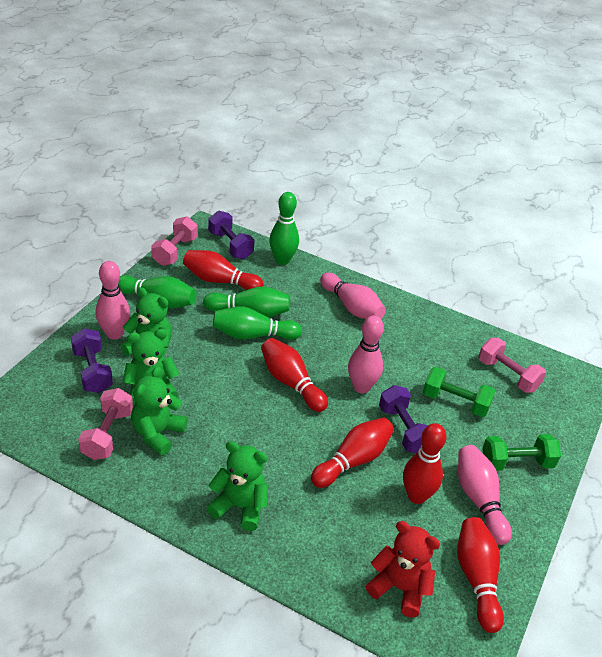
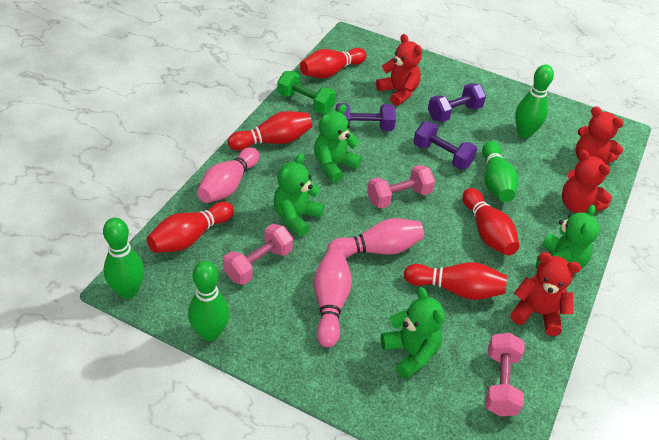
green dumbbell: 2 -> 1
pink bowling pin: 4 -> 3
red teddy bear: 1 -> 4

